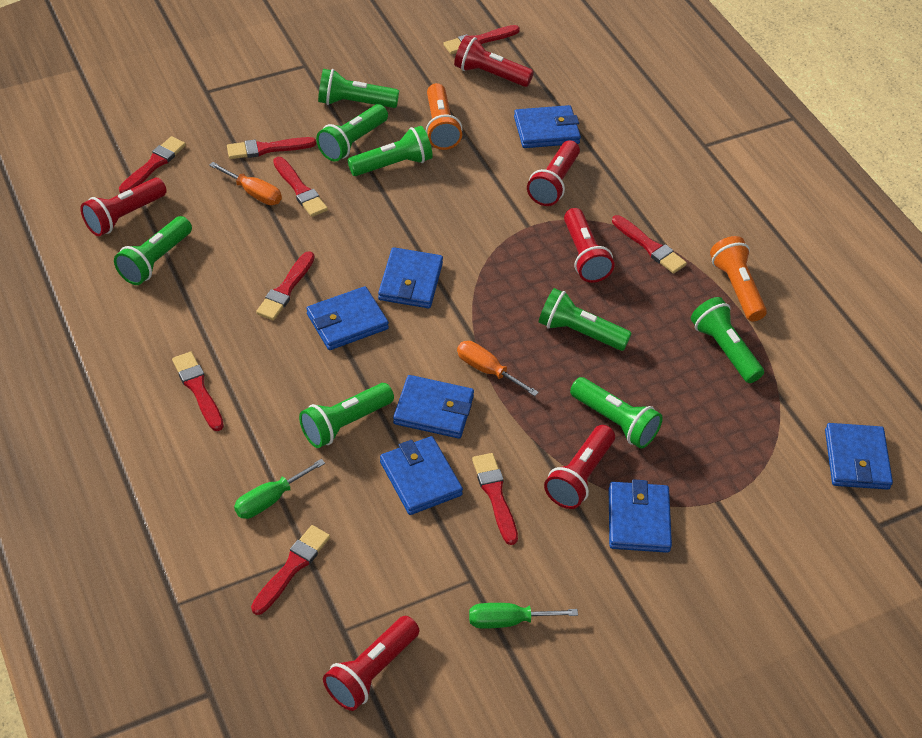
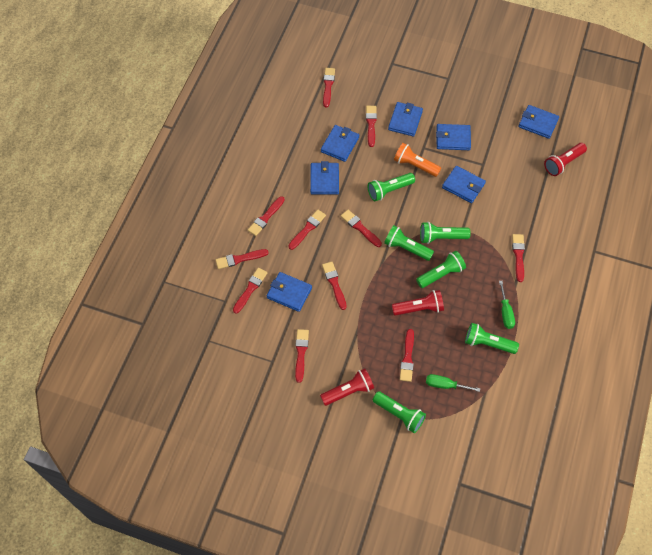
green flashlight: 8 -> 6
orange flashlight: 2 -> 1
orange screwdriver: 2 -> 0
red brush: 9 -> 11
red flashlight: 6 -> 3

